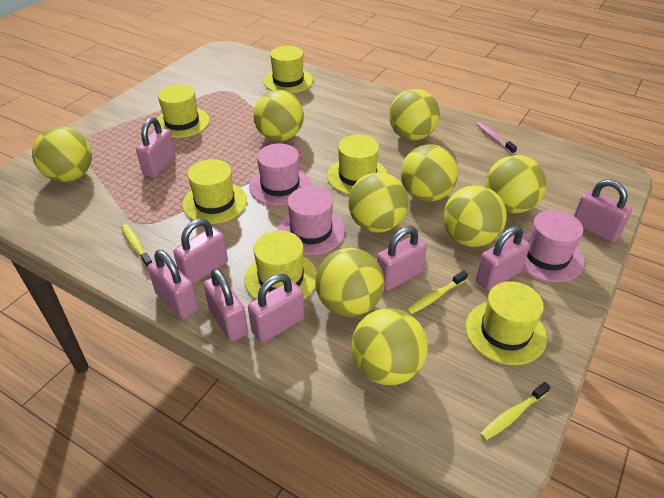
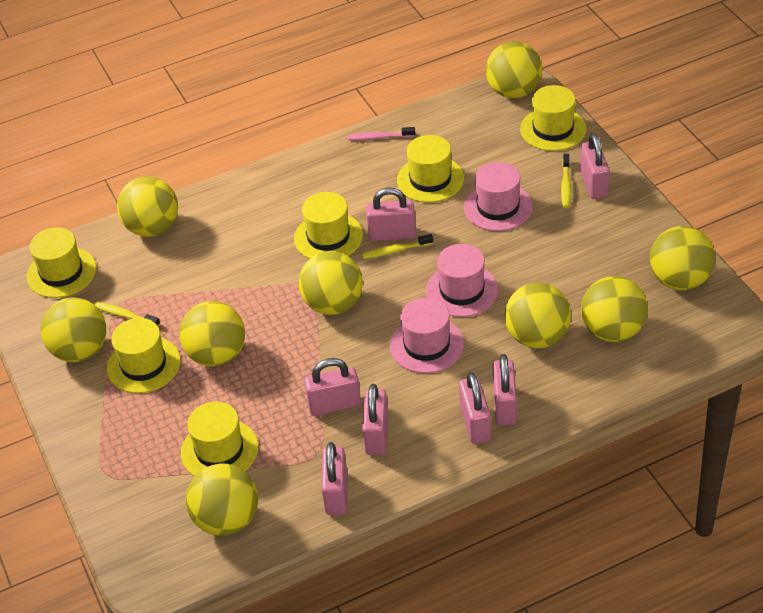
pink padlock: 8 -> 7

